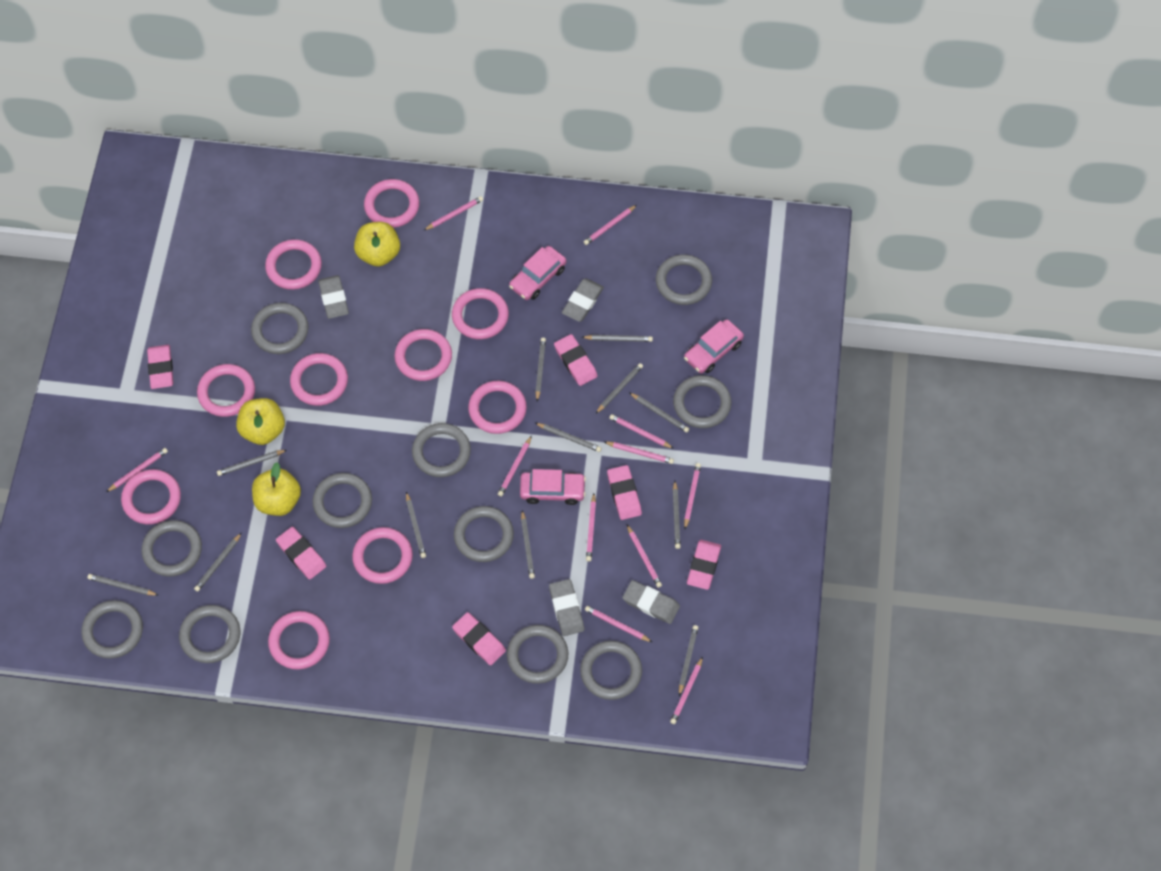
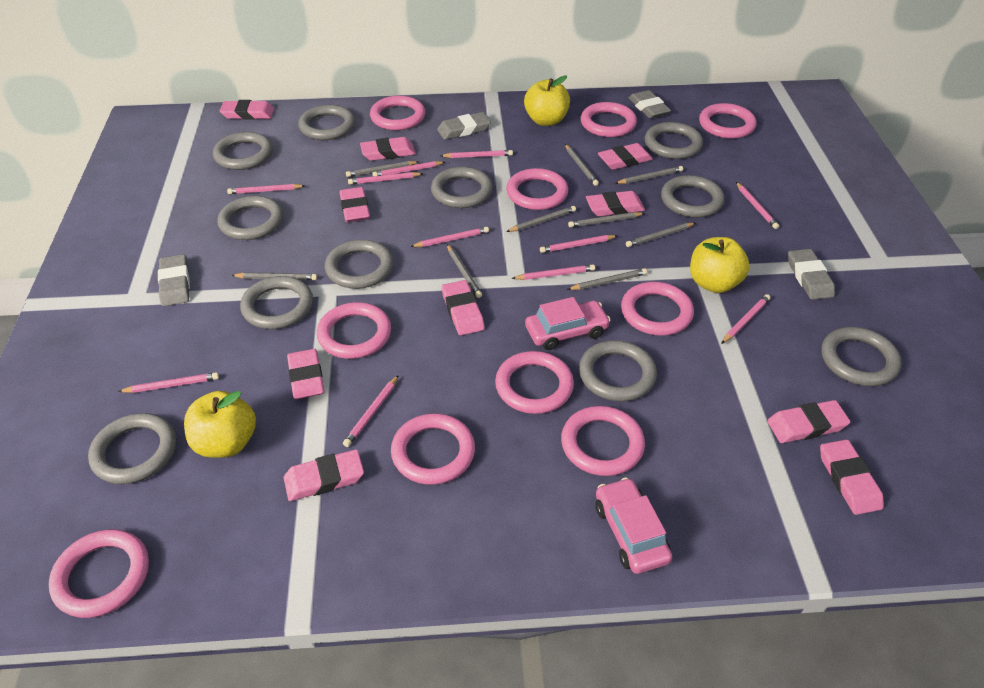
grey pencil: 12 -> 9
pink car: 3 -> 2
pink eraser: 6 -> 10

